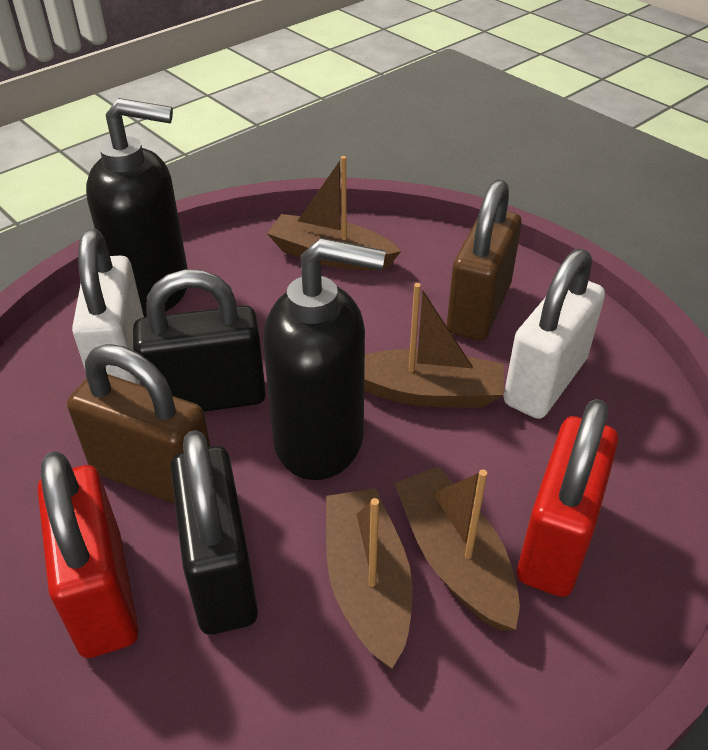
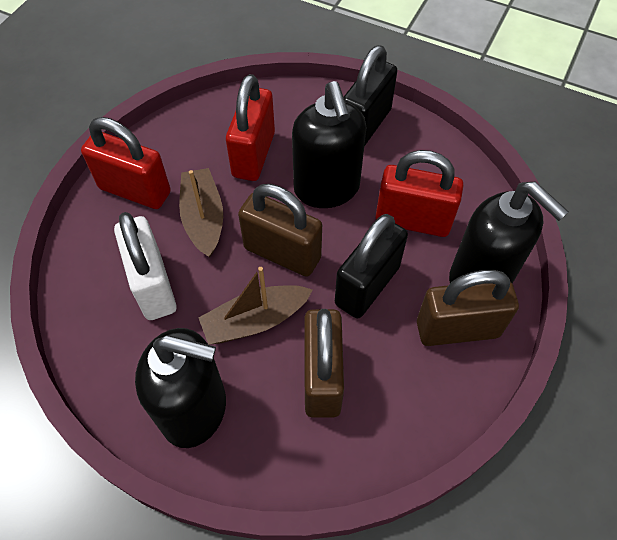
black soap dispenser: 2 -> 3
brown boat: 4 -> 2
brown padlock: 2 -> 3
red padlock: 2 -> 3
white padlock: 2 -> 1

